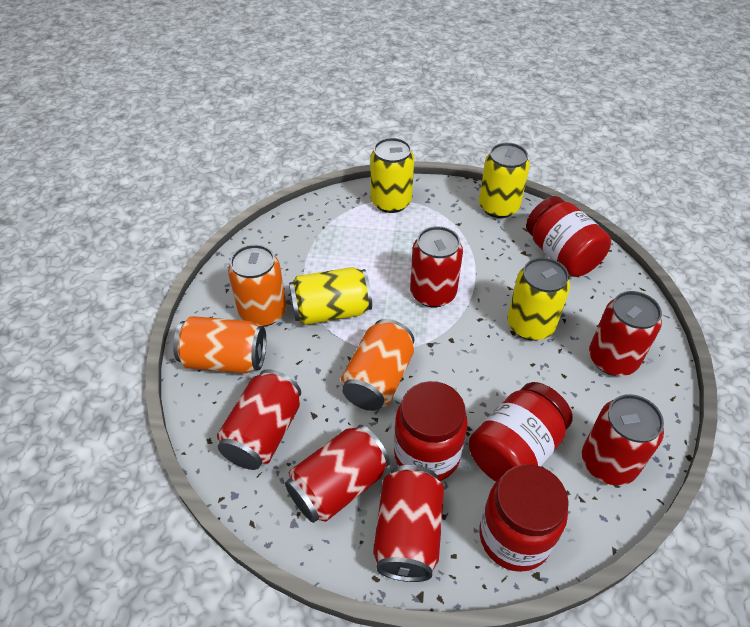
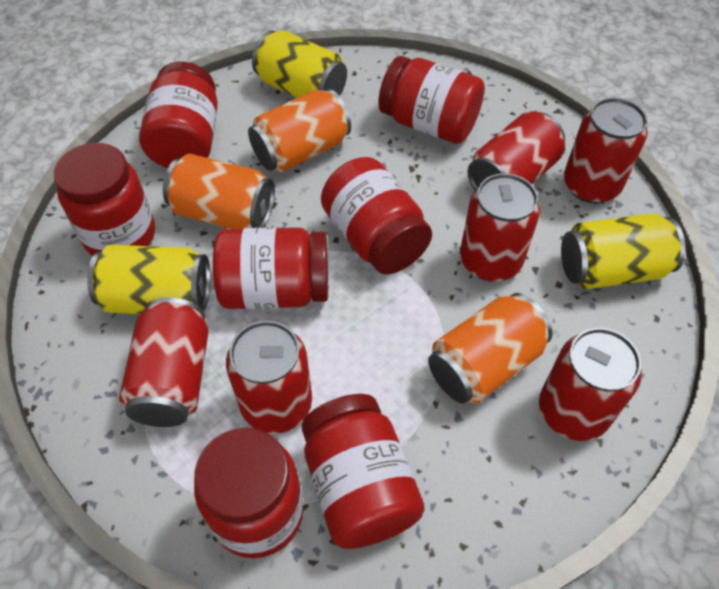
red jar: 4 -> 7
yellow can: 4 -> 3

